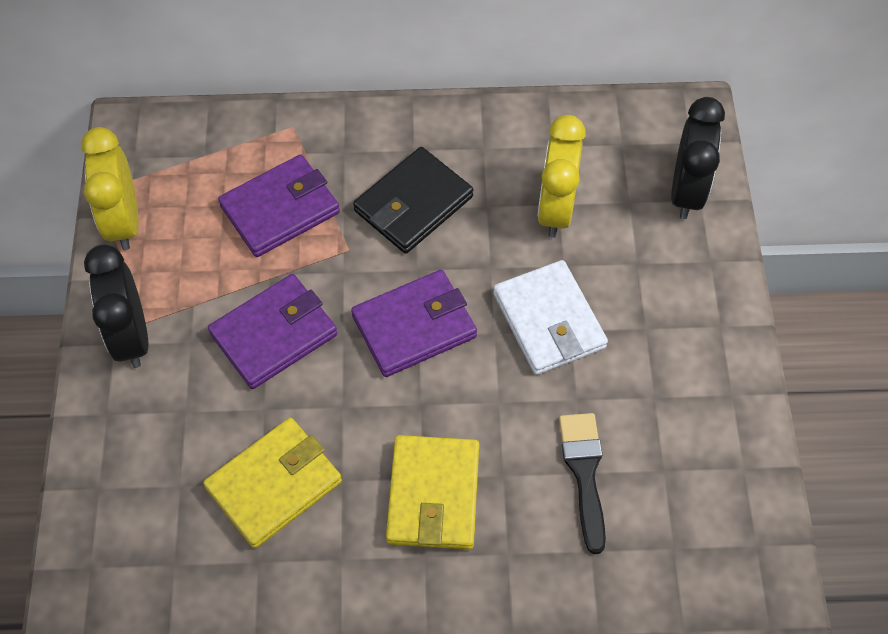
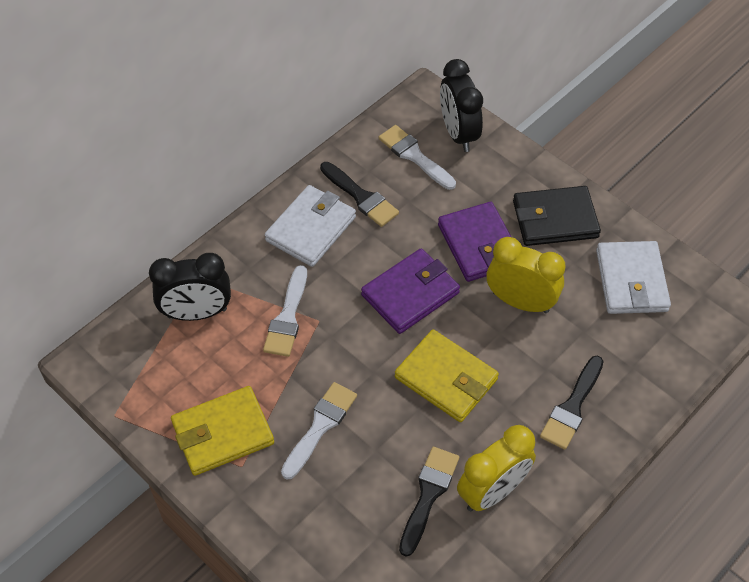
black brush: 1 -> 3
purple wallet: 3 -> 2
white brush: 0 -> 3
white wallet: 1 -> 2

